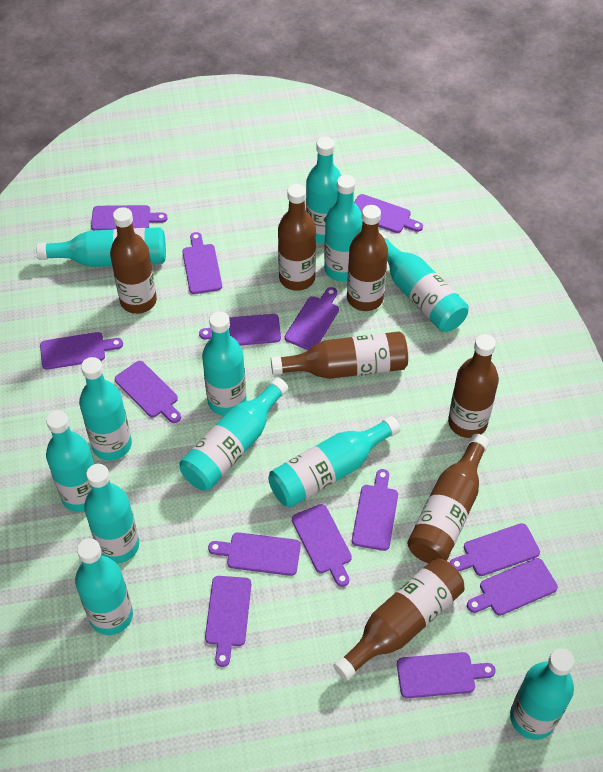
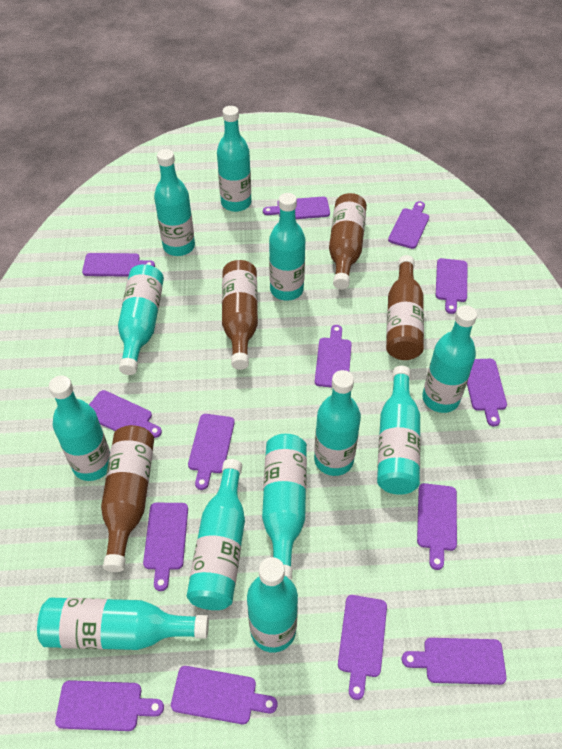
brown bottle: 7 -> 4

